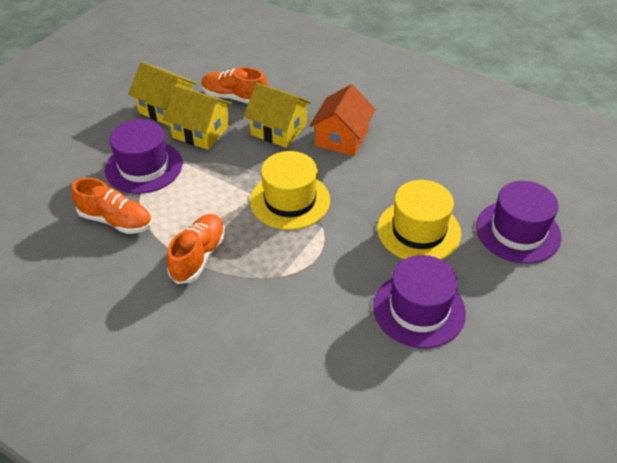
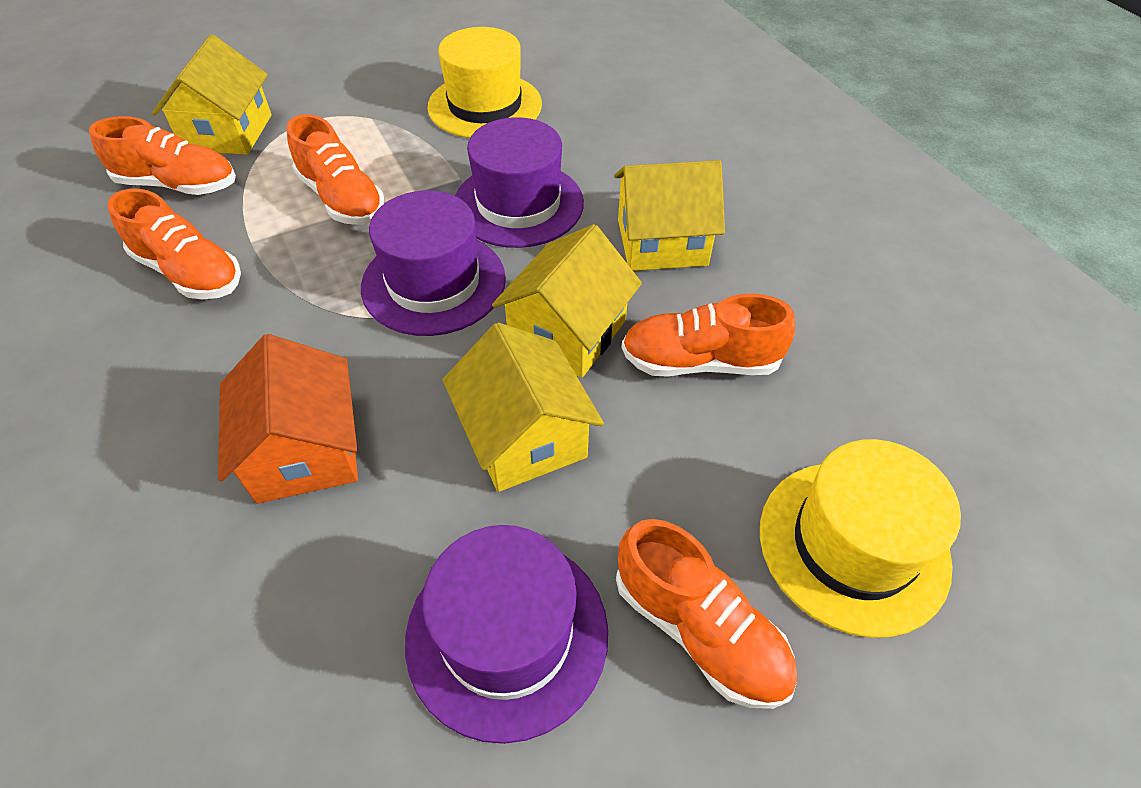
orange shoe: 3 -> 5
yellow house: 3 -> 4

